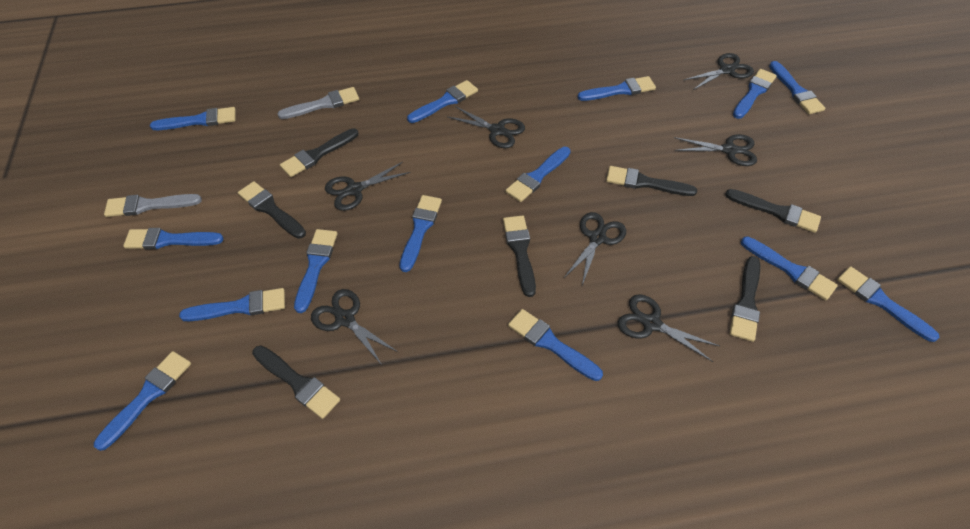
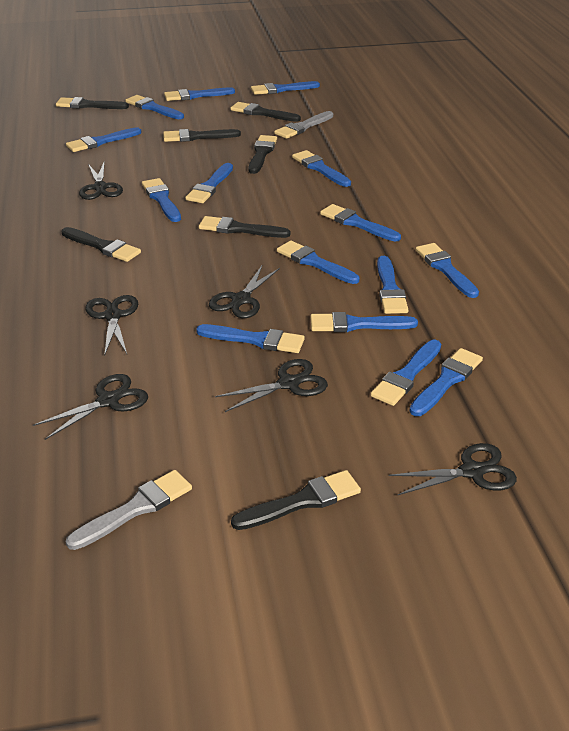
black scissors: 7 -> 6
blue brush: 14 -> 15

